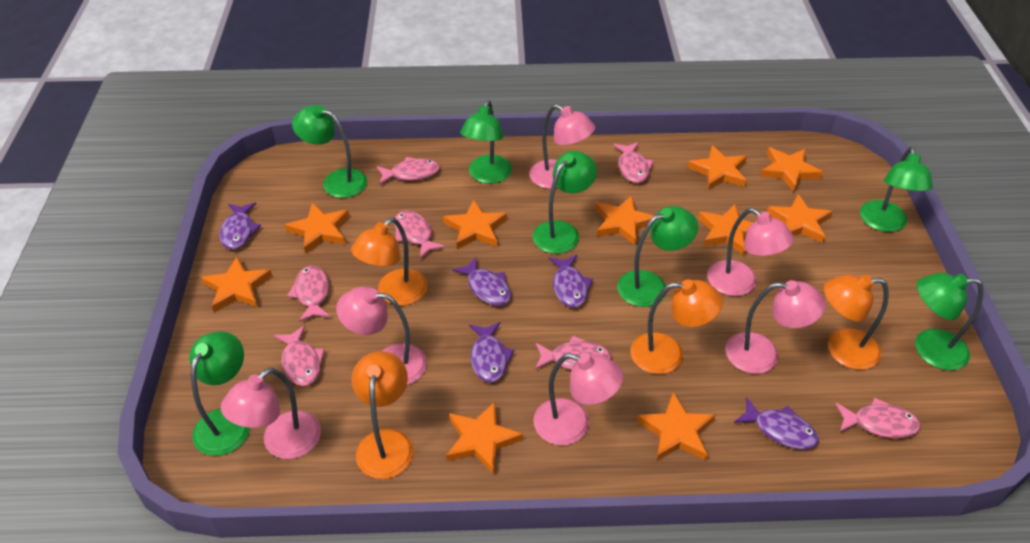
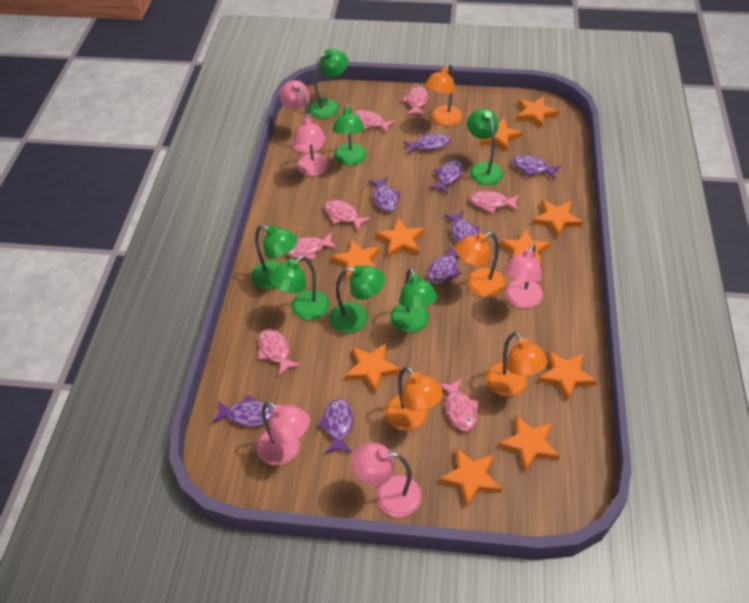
pink lamp: 6 -> 5
purple fish: 5 -> 8

